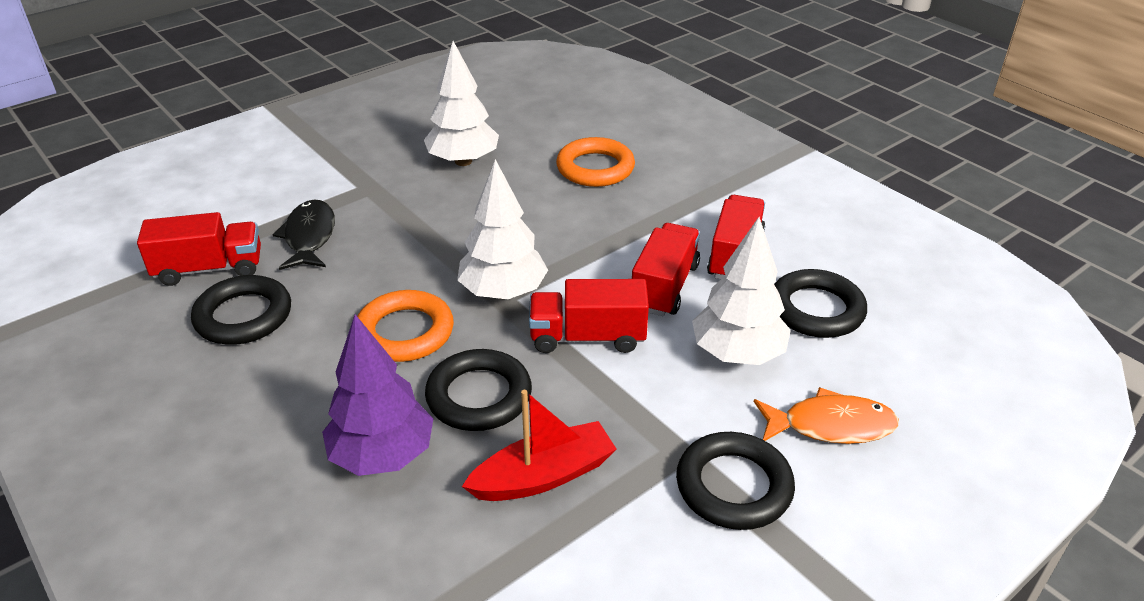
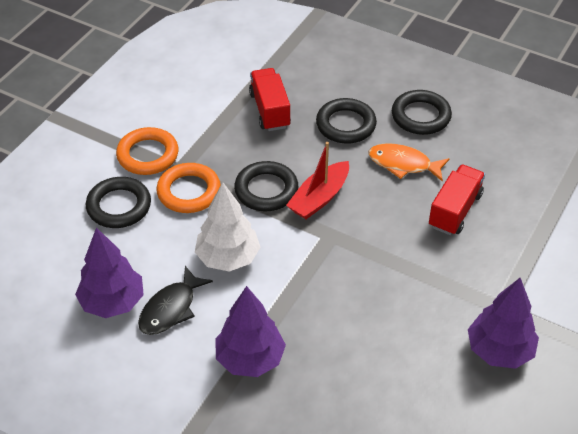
purple tree: 1 -> 3
red truck: 4 -> 2
white tree: 3 -> 1

